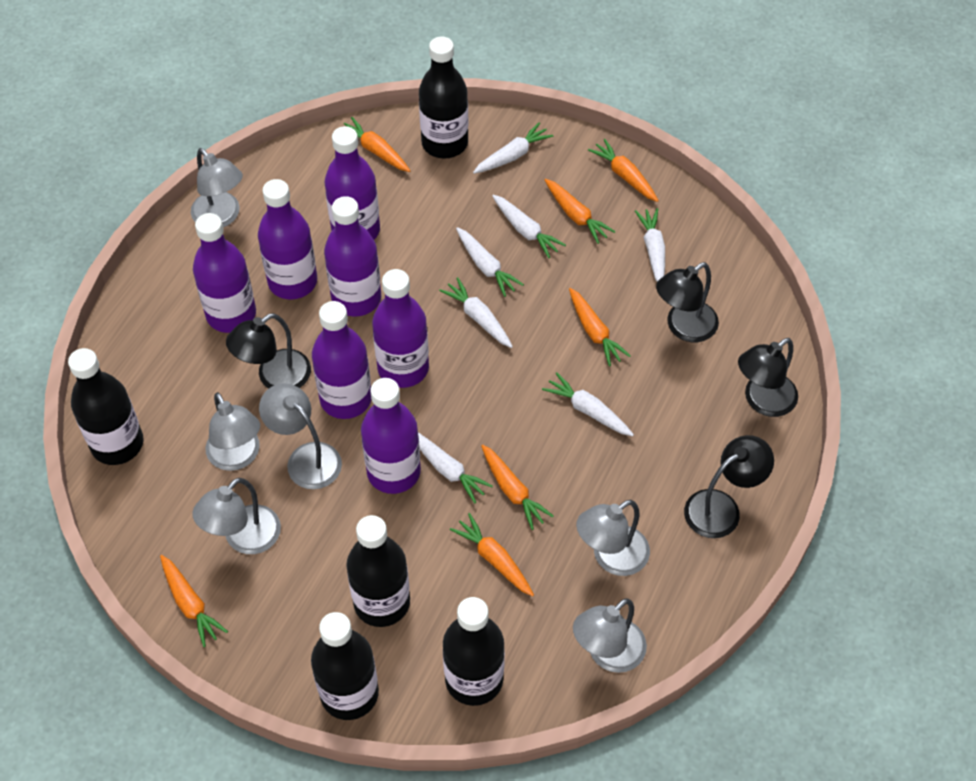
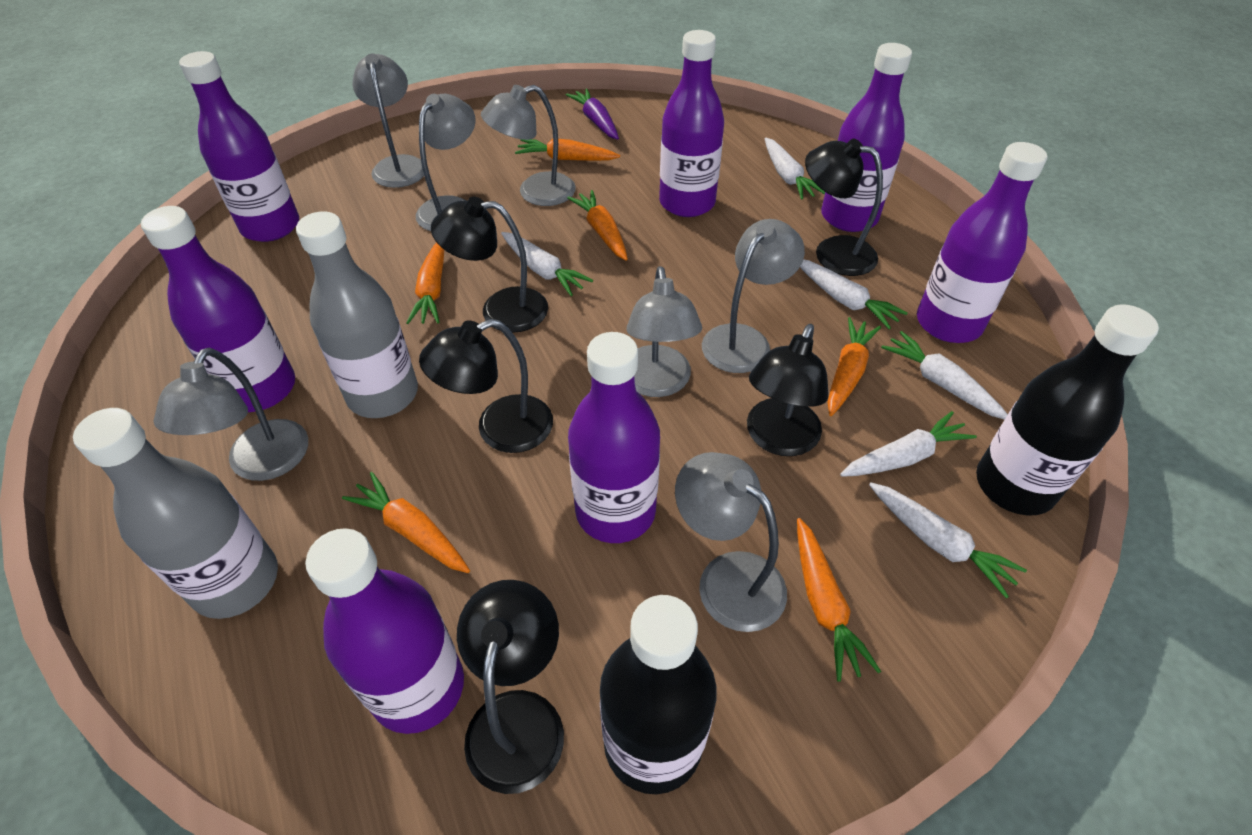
black bottle: 5 -> 2
black lamp: 4 -> 5
grey bottle: 0 -> 2
grey lamp: 6 -> 7
orange carrot: 7 -> 6
purple carrot: 0 -> 1
white carrot: 7 -> 6

